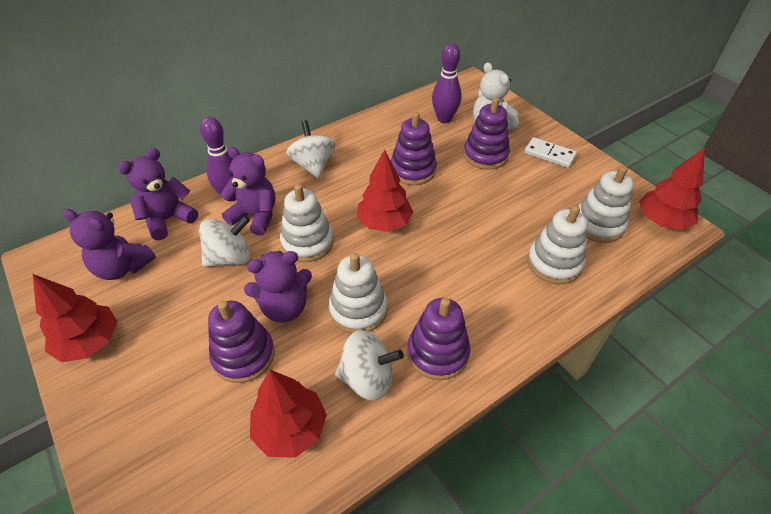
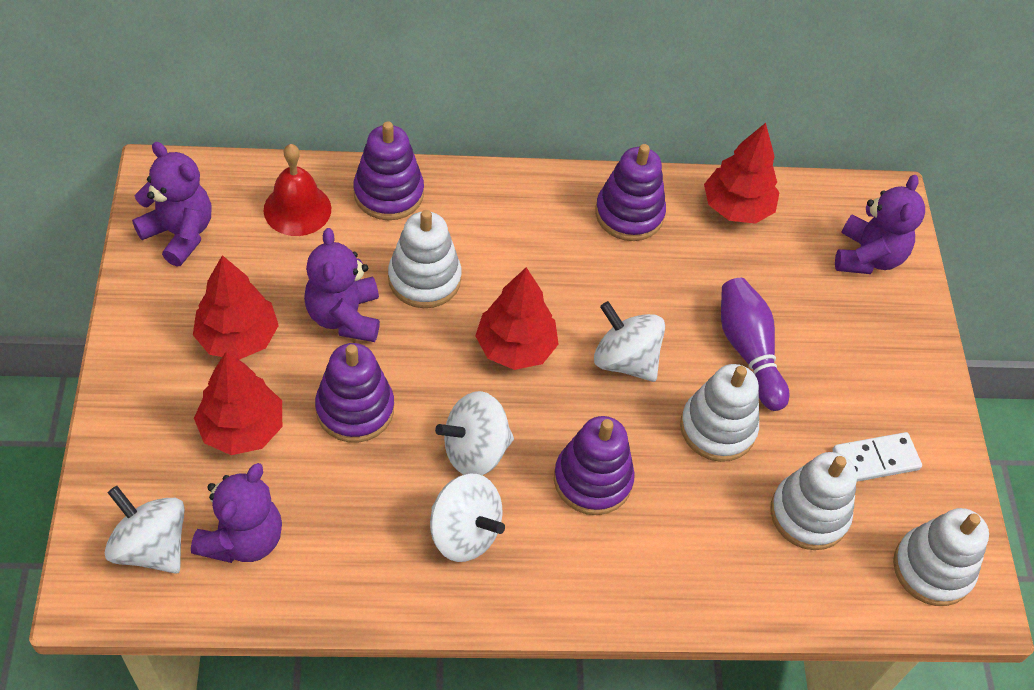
purple bowling pin: 2 -> 1
red bell: 0 -> 1
white spinning top: 3 -> 4
white teddy bear: 1 -> 0

